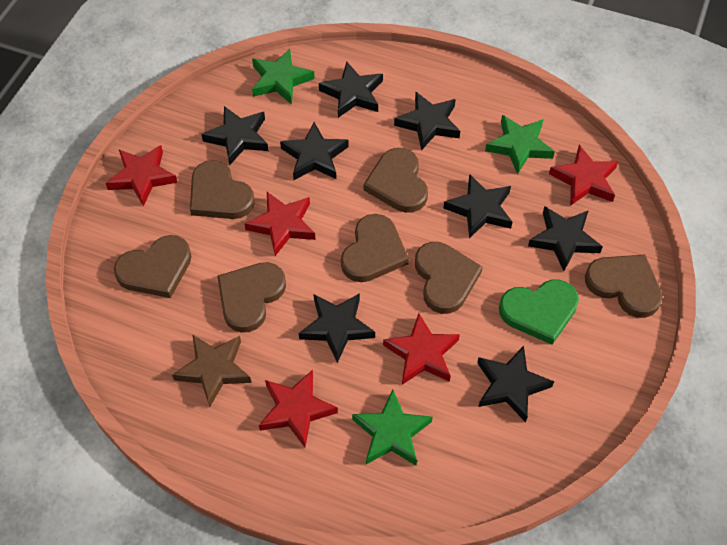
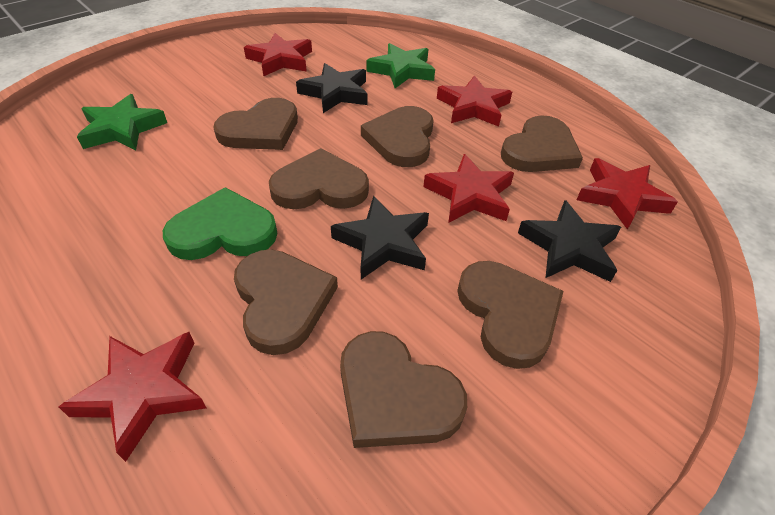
black star: 8 -> 3
brown star: 1 -> 0
green star: 3 -> 2

